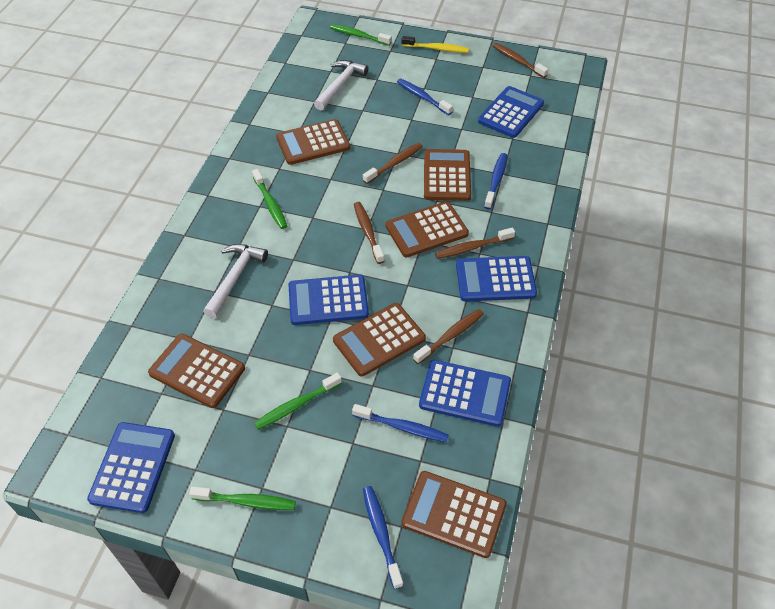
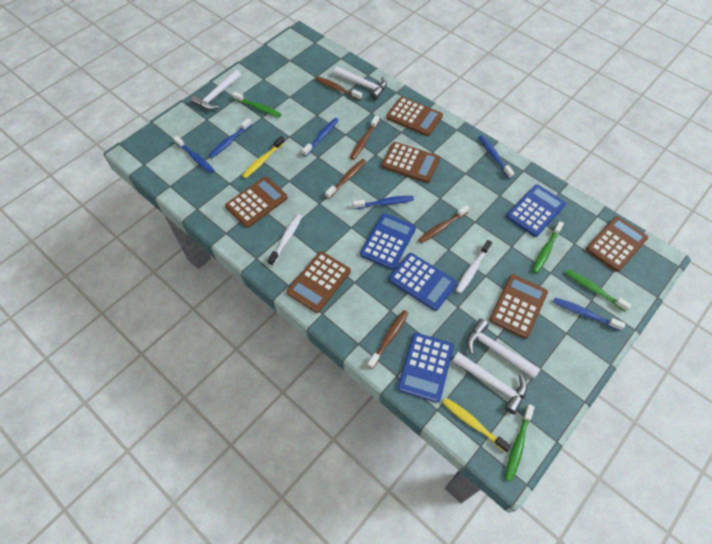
blue calculator: 5 -> 4
blue toothbrush: 4 -> 6
white hammer: 2 -> 4
white toothbrush: 0 -> 2
yellow toothbrush: 1 -> 2

